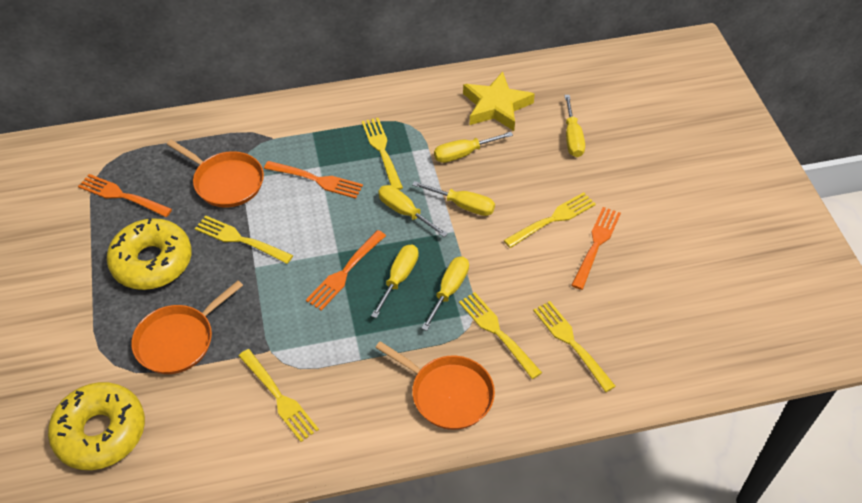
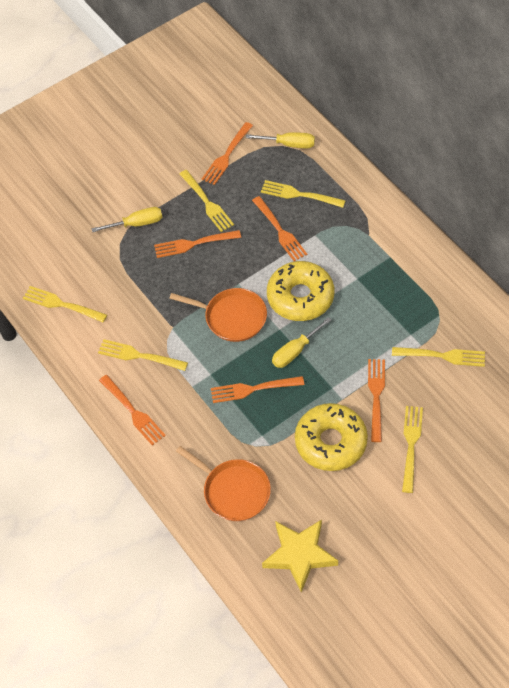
orange fork: 4 -> 6
orange pan: 3 -> 2
yellow screwdriver: 6 -> 3

